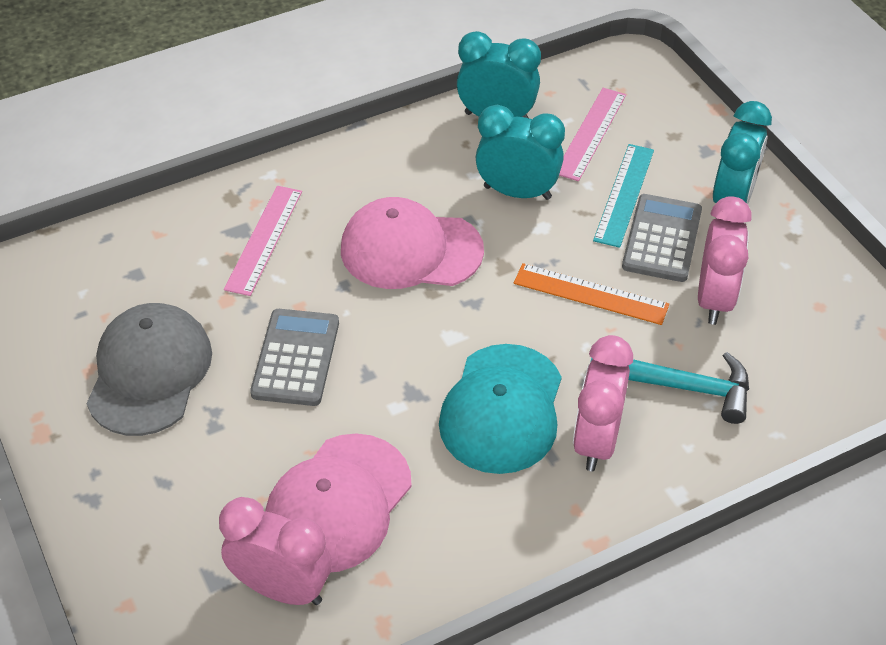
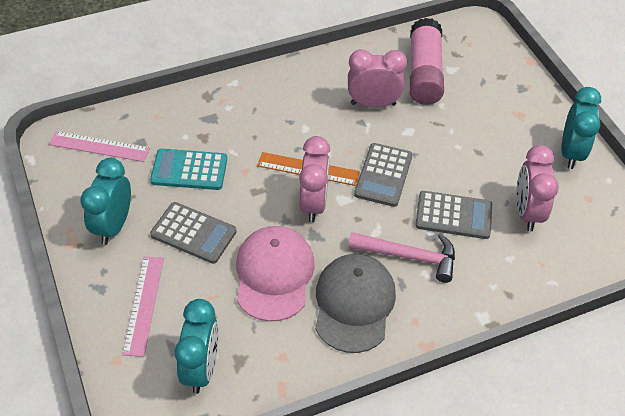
grey calculator: 2 -> 3
pink cap: 2 -> 1
pink glue stick: 0 -> 1
pink hammer: 0 -> 1
turquoise calculator: 0 -> 1
turquoise cap: 1 -> 0
turquoise hammer: 1 -> 0
turquoise ruler: 1 -> 0

